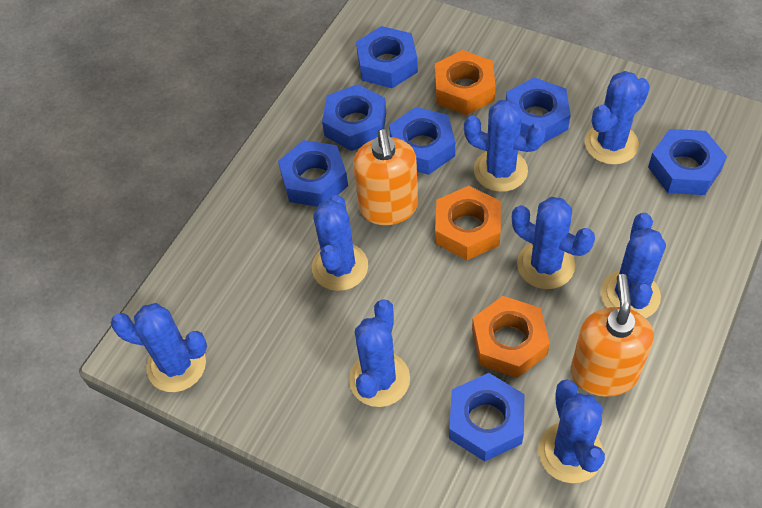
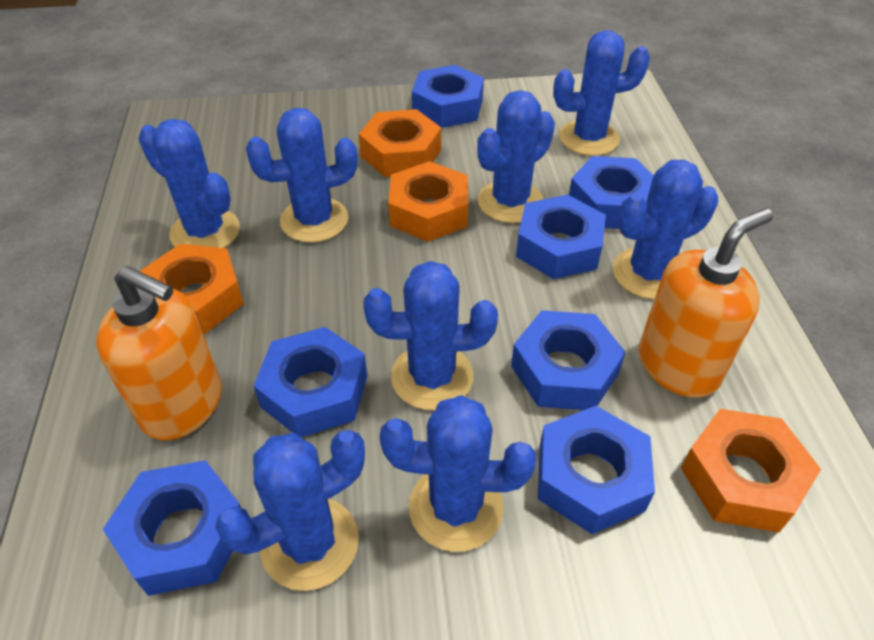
orange nut: 3 -> 4

